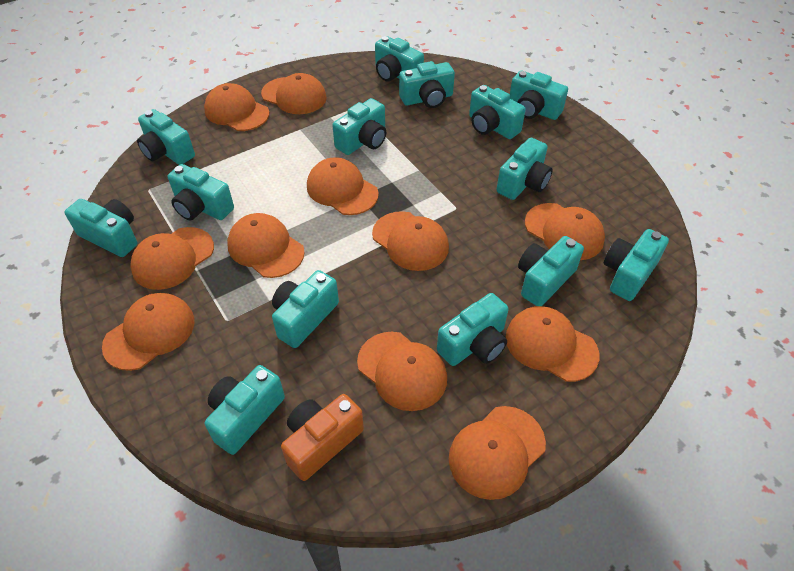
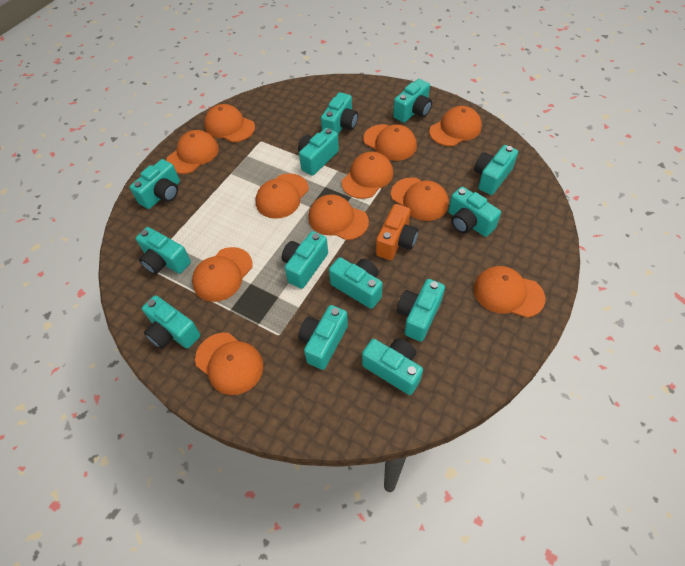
turquoise camera: 14 -> 13

